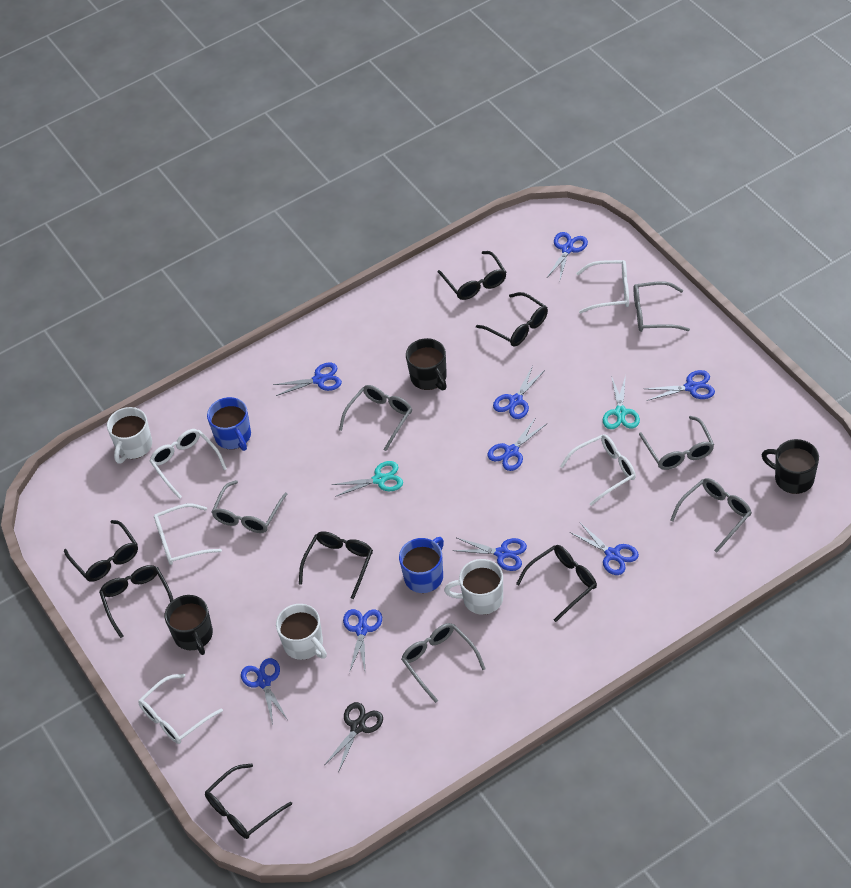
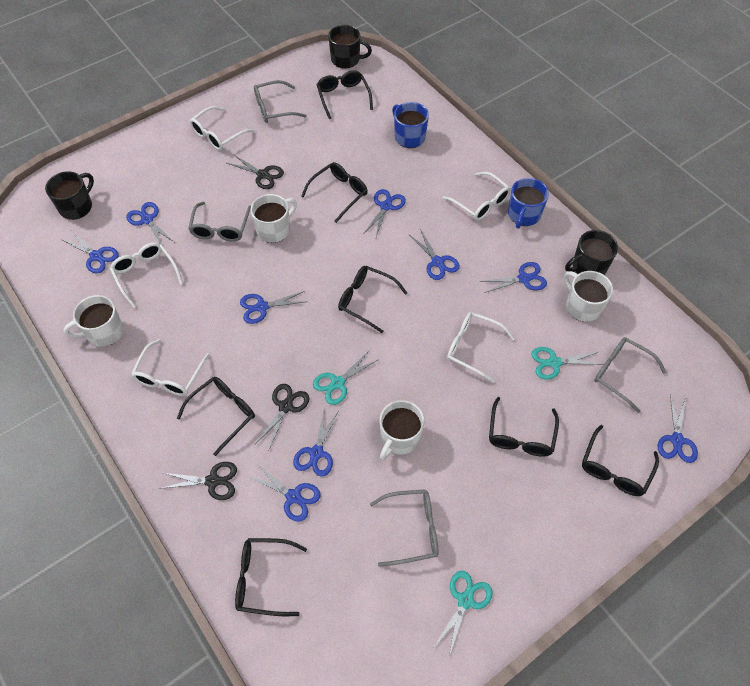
black scissors: 1 -> 3
grey glasses: 6 -> 4
turquoise scissors: 2 -> 3
white mug: 3 -> 4

